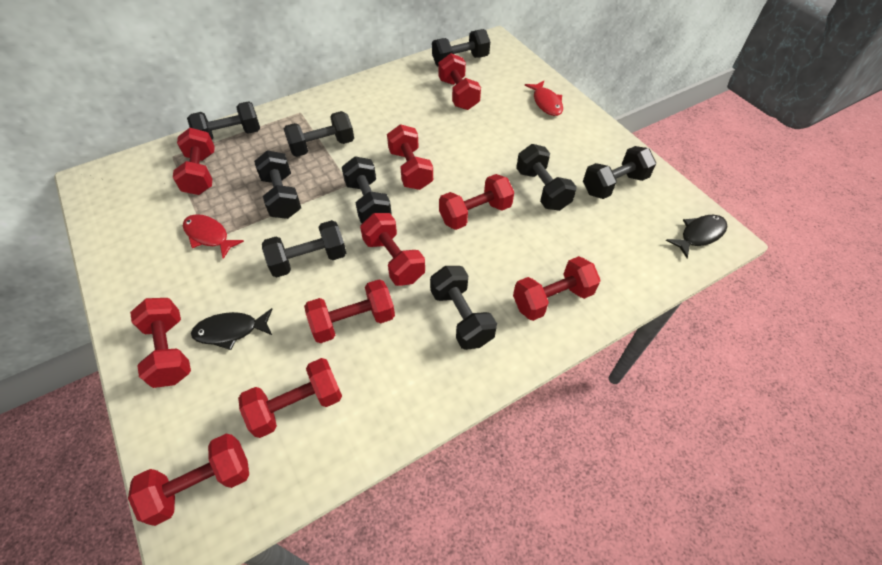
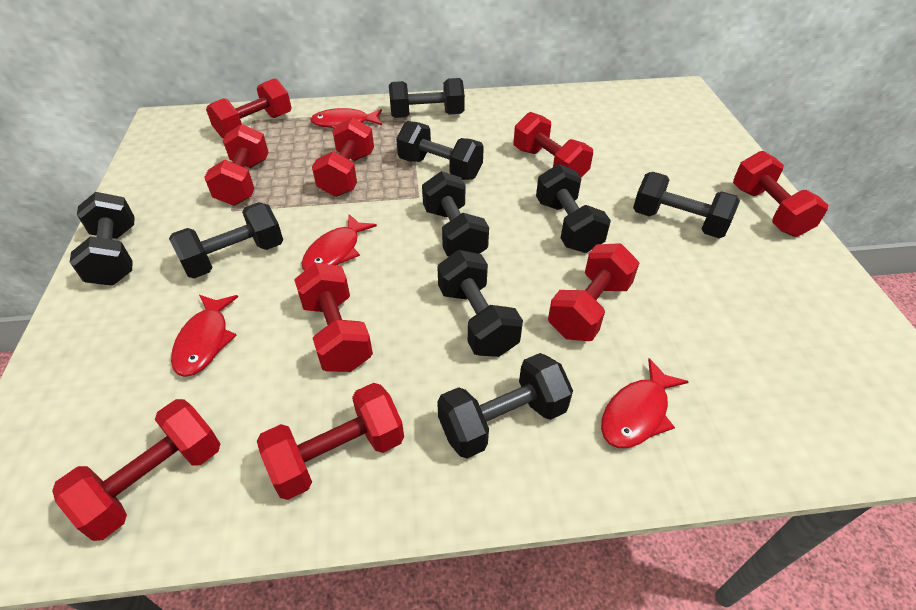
black fish: 2 -> 0
red dumbbell: 10 -> 9
red fish: 2 -> 4

